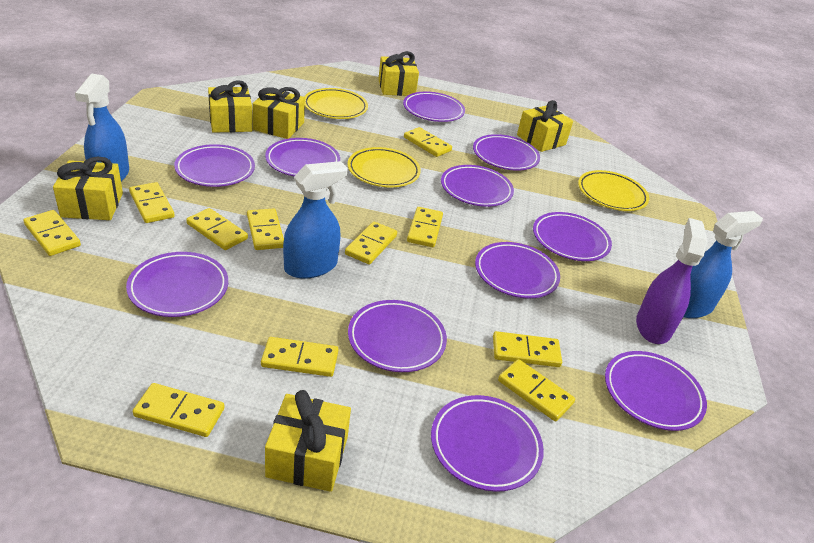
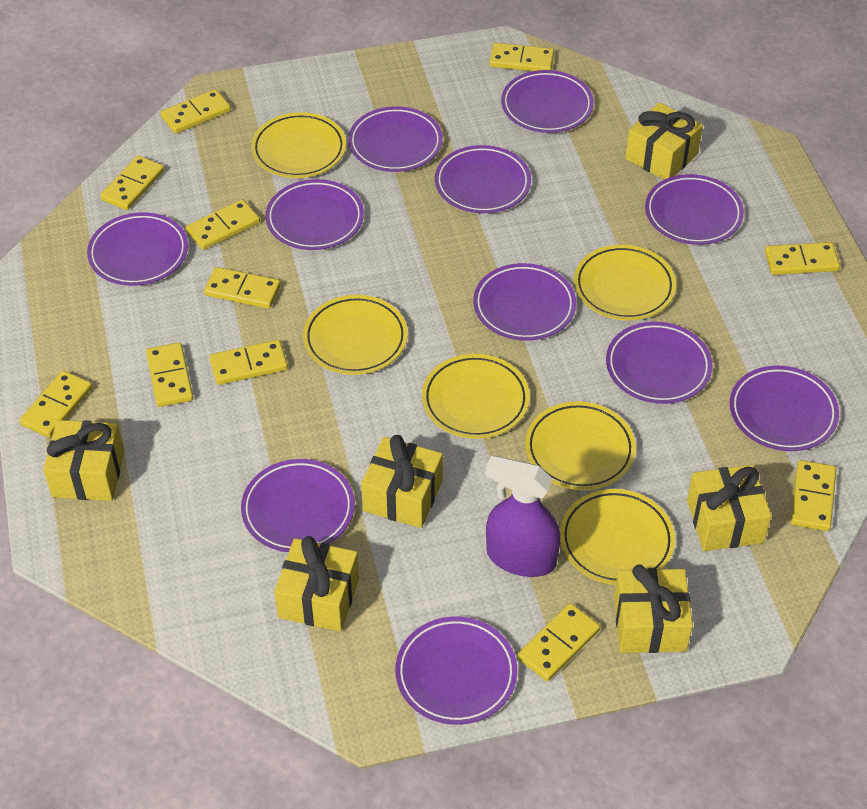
blue spray bottle: 3 -> 0
yellow plate: 3 -> 6

